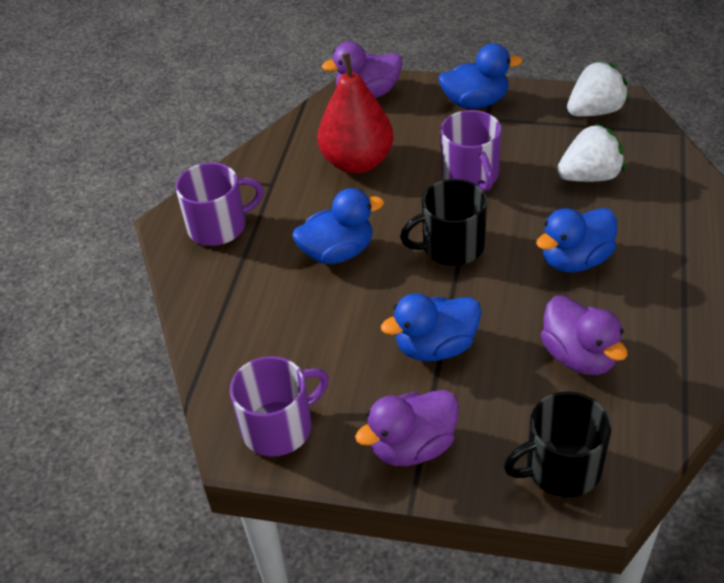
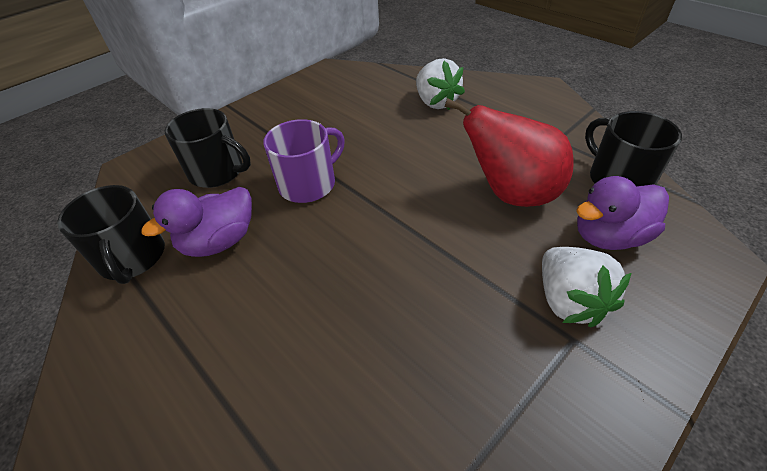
black mug: 2 -> 3
blue duck: 4 -> 0
purple duck: 3 -> 2
purple mug: 3 -> 1

